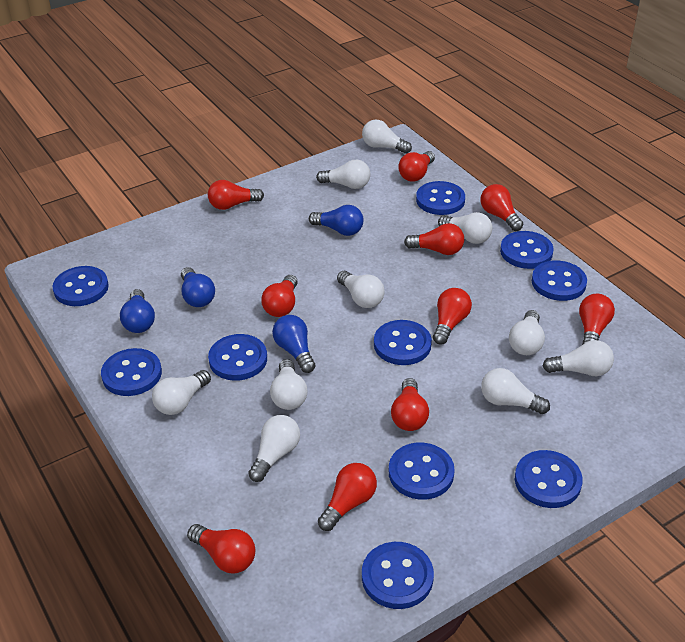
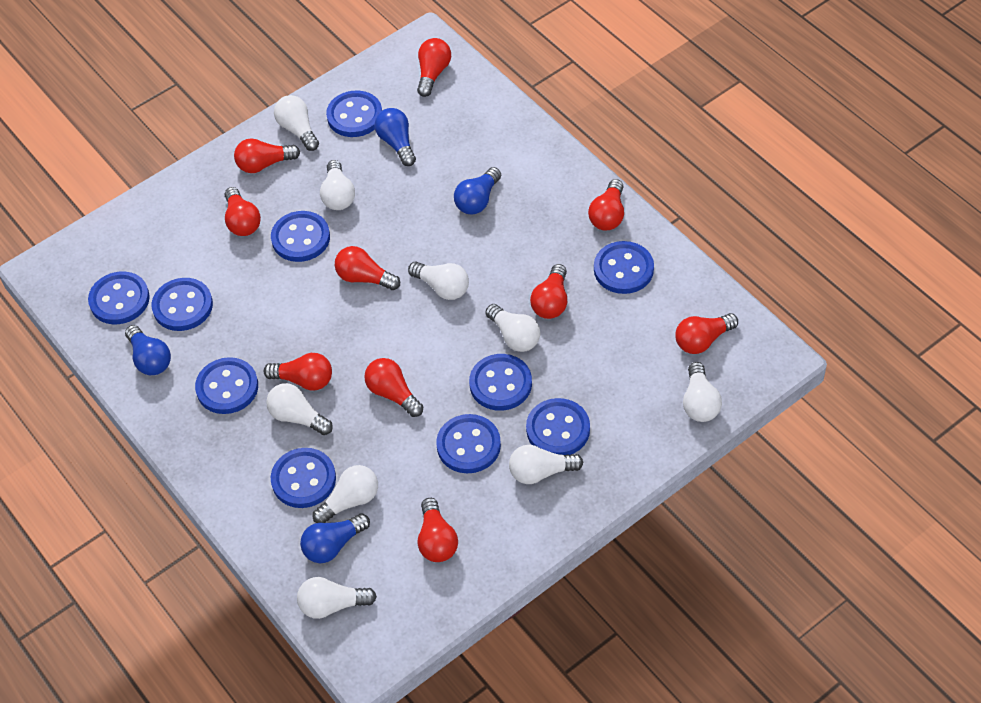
white light bulb: 10 -> 9

